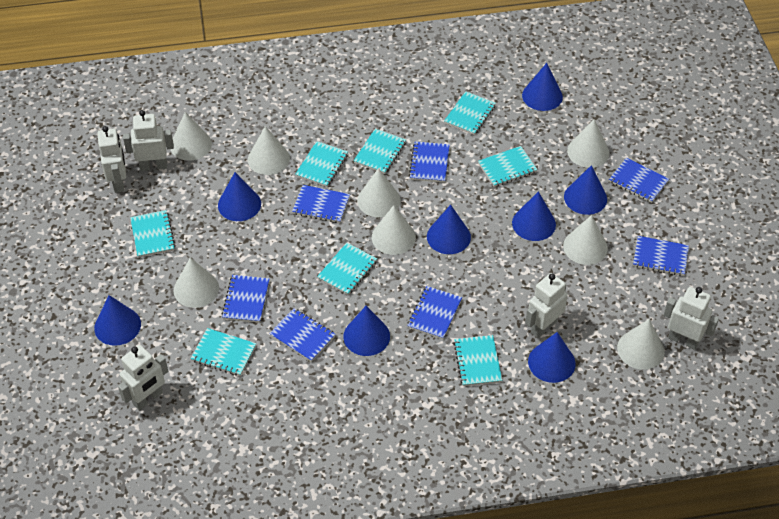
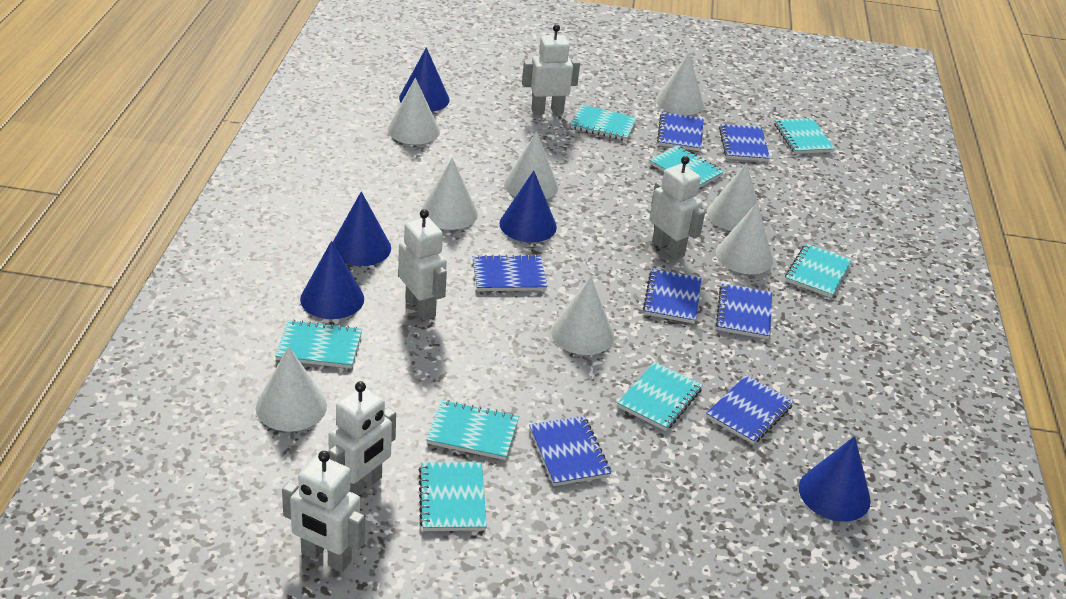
blue cone: 8 -> 5

